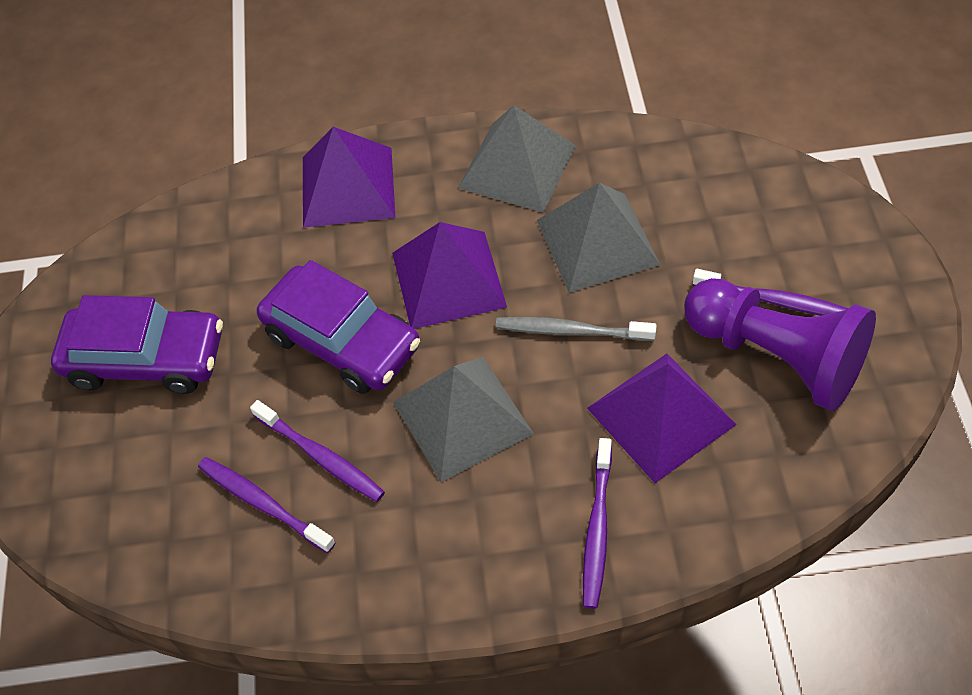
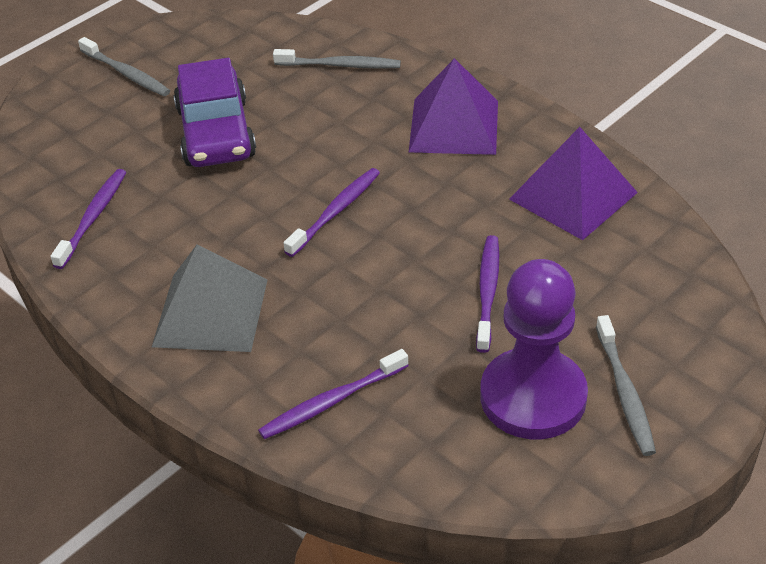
grey pyramid: 3 -> 1
grey toothbrush: 1 -> 3
purple car: 2 -> 1
purple pyramid: 3 -> 2

